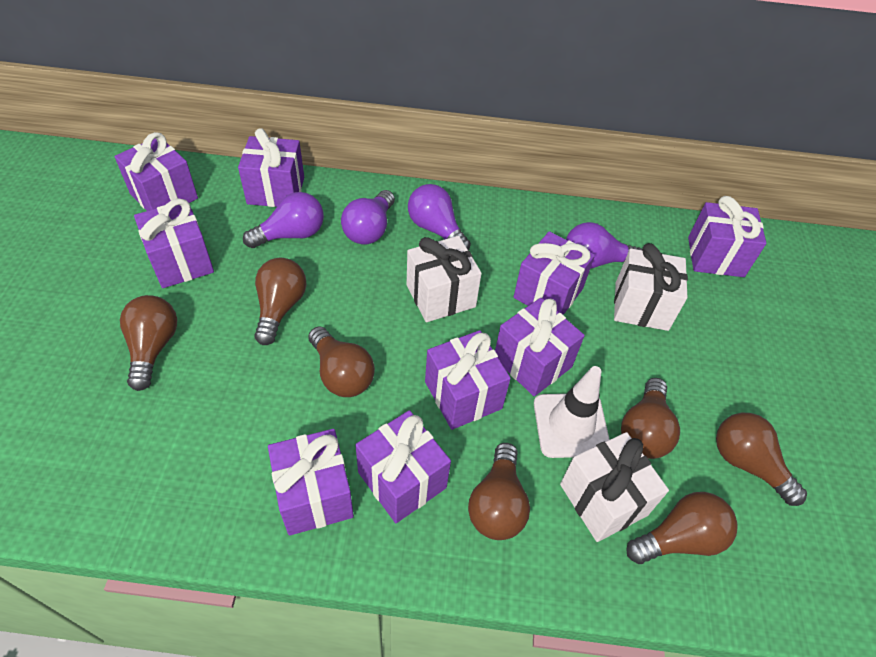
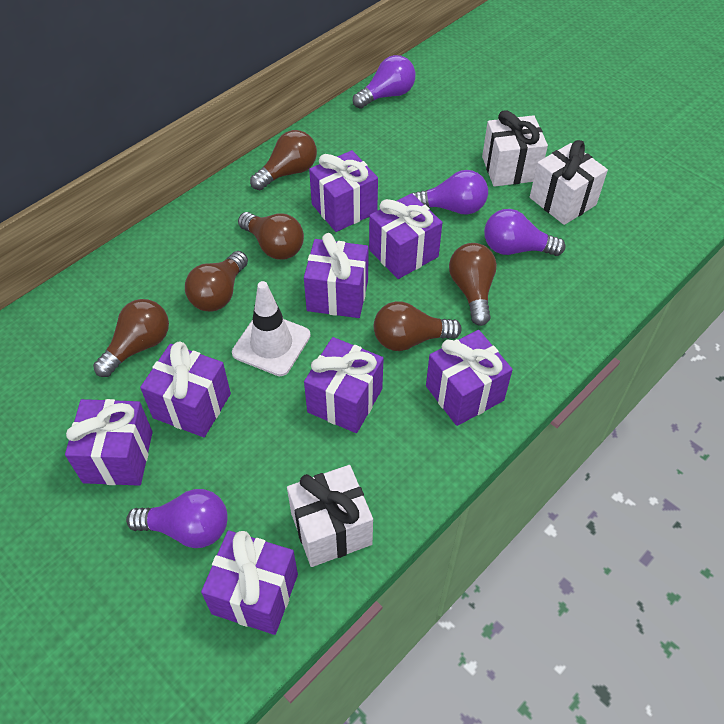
brown light bulb: 7 -> 6
purple gift: 9 -> 8

